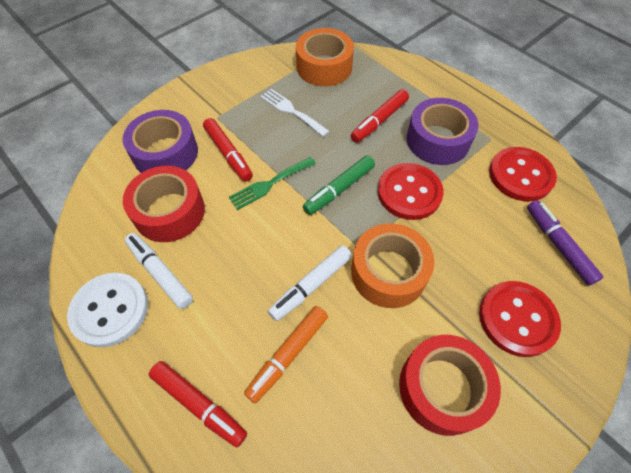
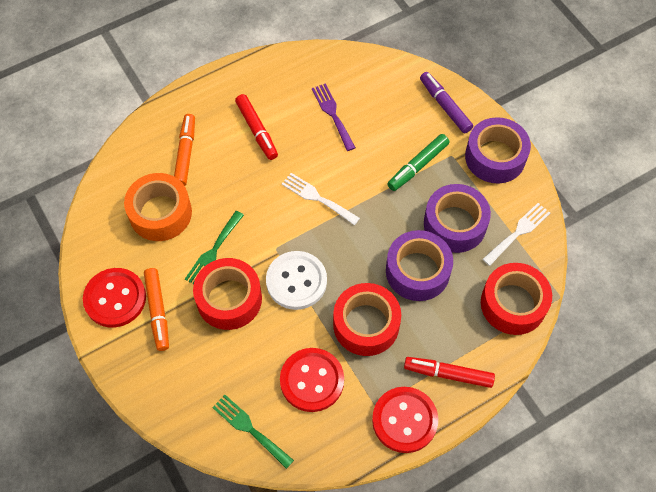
green fork: 1 -> 2
orange marker: 1 -> 2
orange tape: 2 -> 1
purple fork: 0 -> 1
purple tape: 2 -> 3
red marker: 3 -> 2
red tape: 2 -> 3
white fork: 1 -> 2
white marker: 2 -> 0

